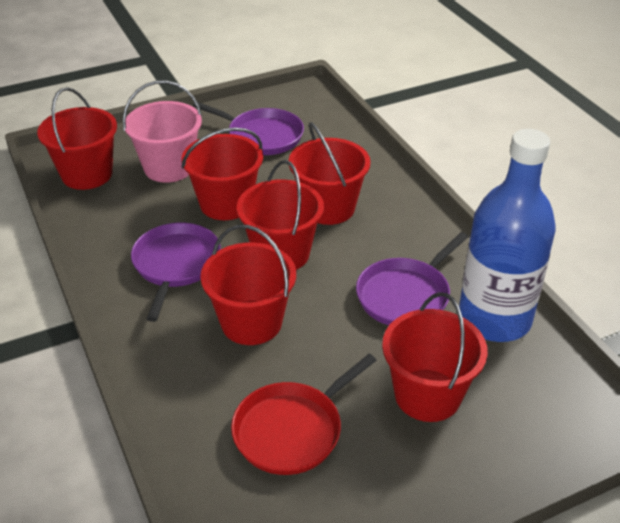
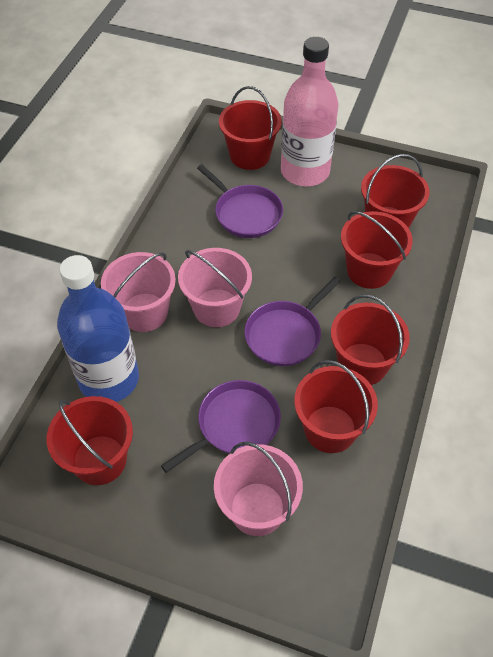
pink bottle: 0 -> 1
pink bucket: 1 -> 3
red pan: 1 -> 0

